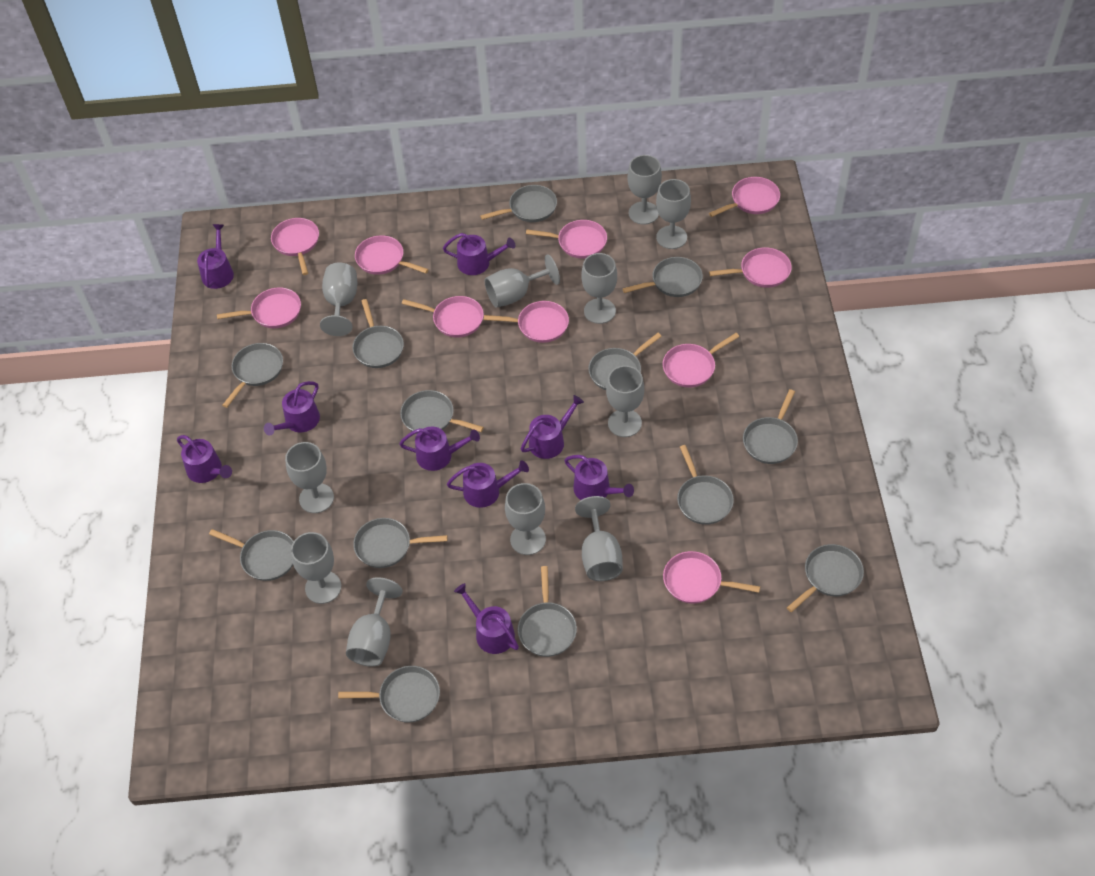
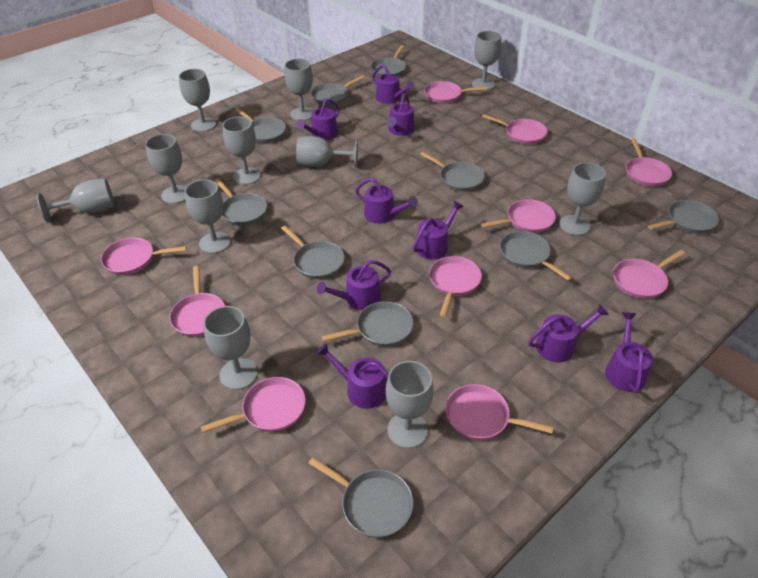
grey pan: 13 -> 10

